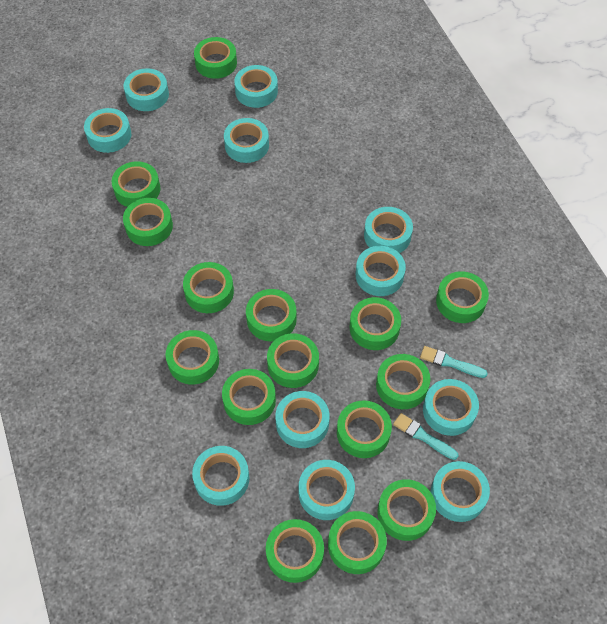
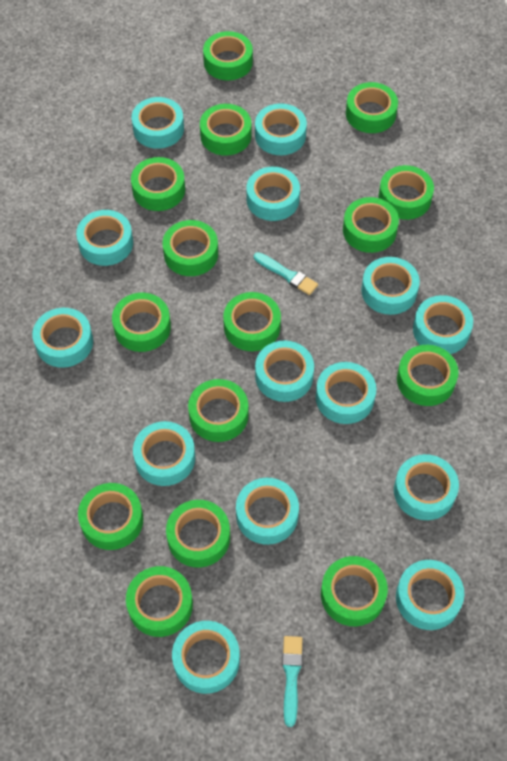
turquoise tape: 11 -> 14

